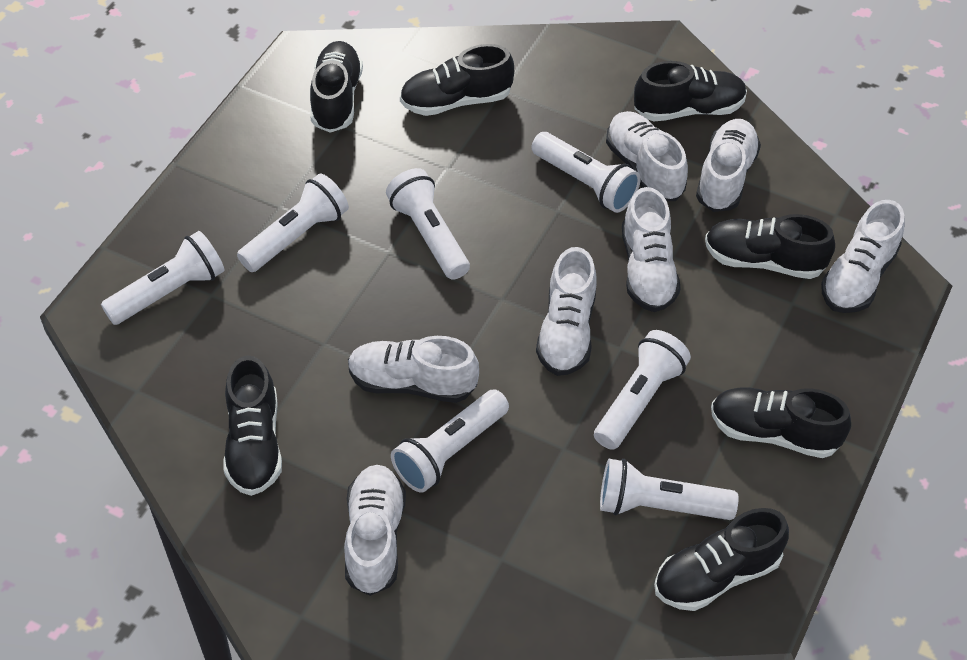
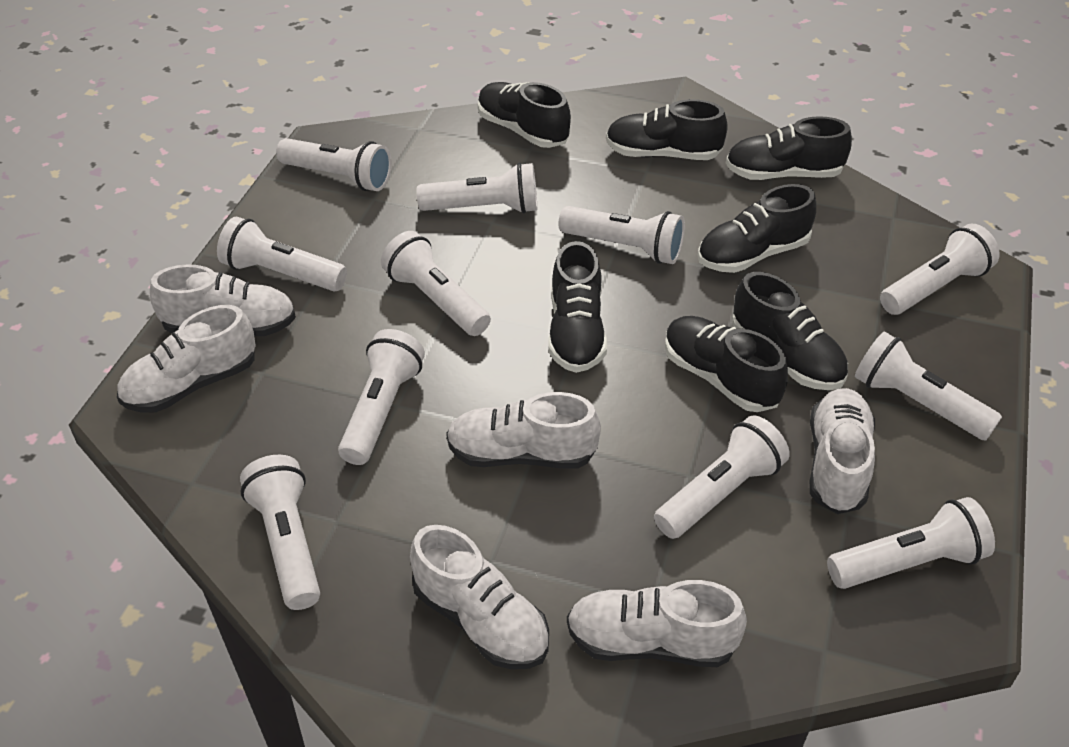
white flashlight: 7 -> 11
white shoe: 7 -> 6

